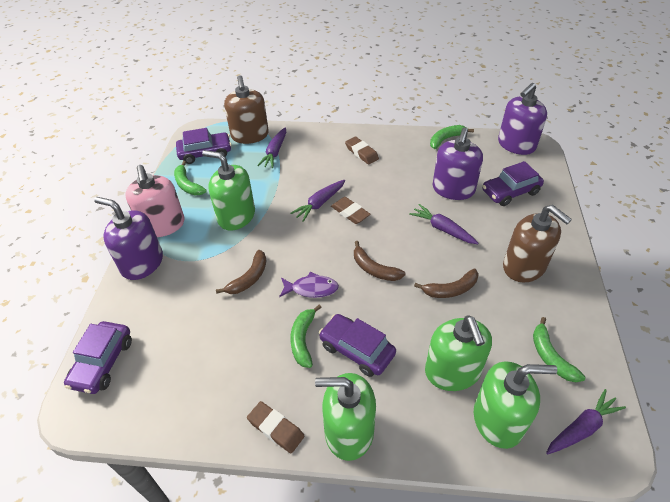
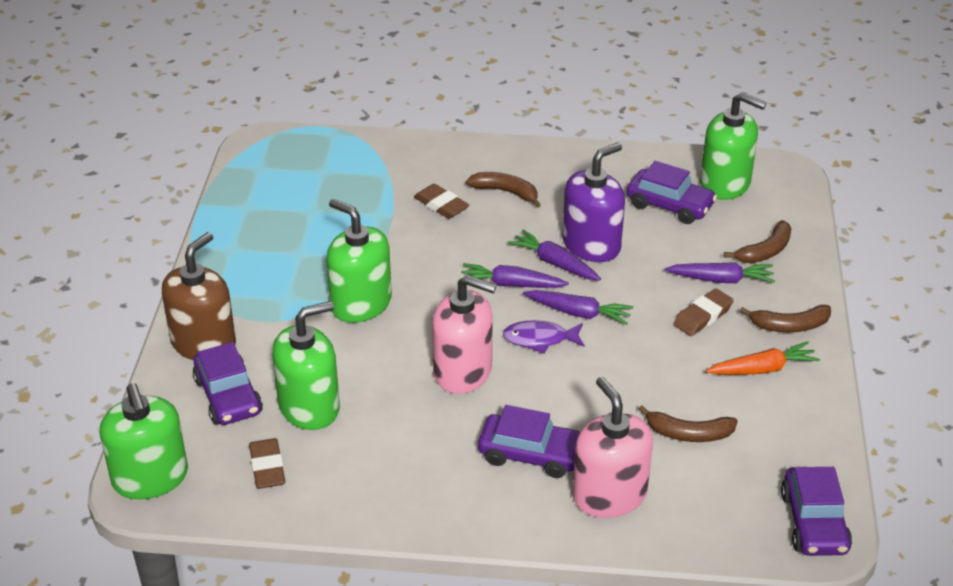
brown banana: 3 -> 4
brown soap dispenser: 2 -> 1
green banana: 4 -> 0
orange carrot: 0 -> 1
pink soap dispenser: 1 -> 2
purple soap dispenser: 3 -> 1

